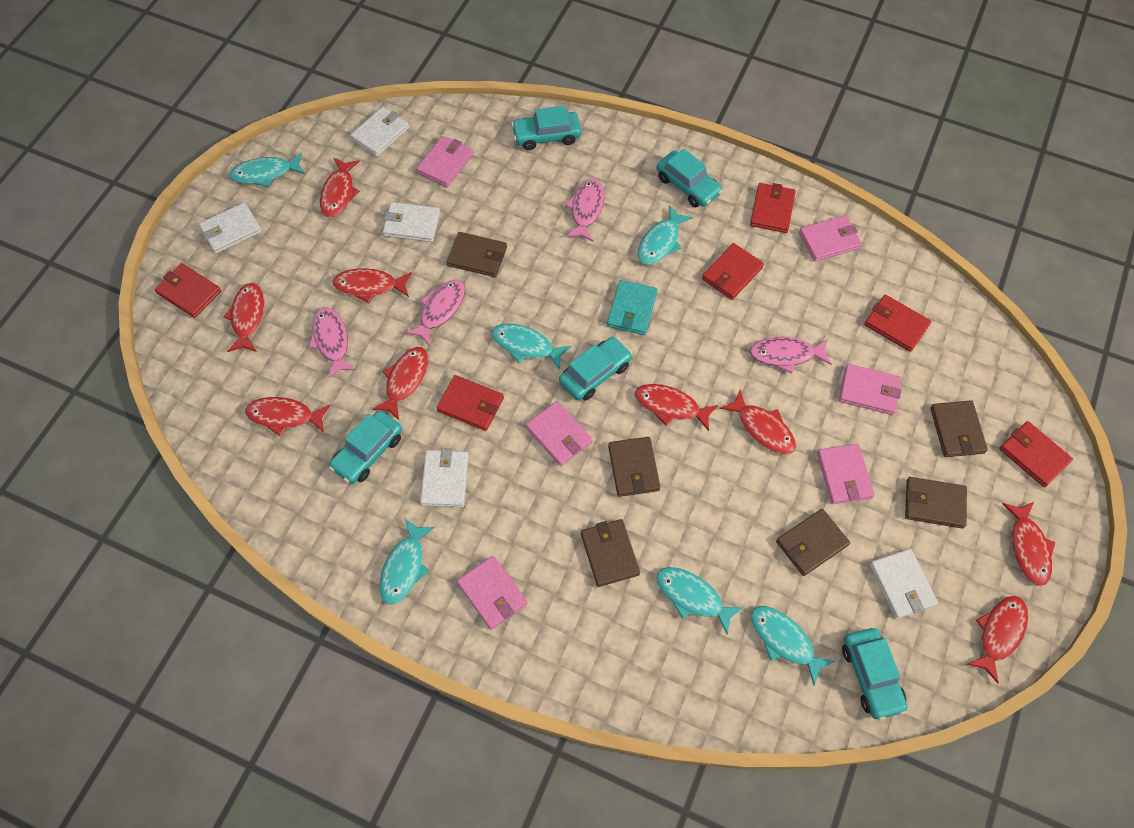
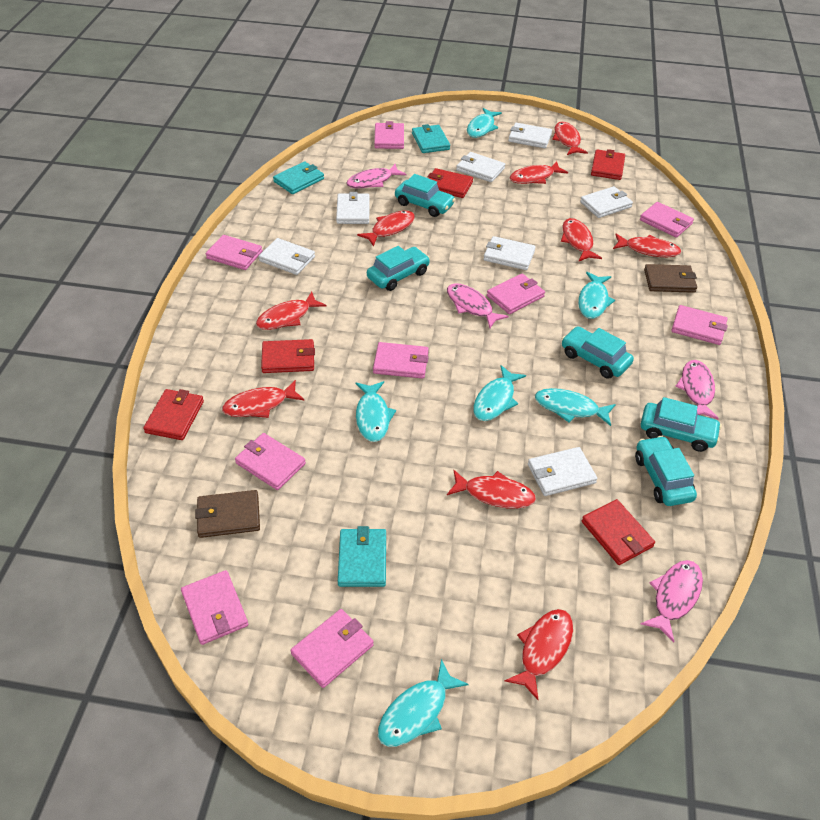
brown wallet: 6 -> 2
pink wallet: 6 -> 9
red wallet: 6 -> 5
turquoise wallet: 1 -> 3
white wallet: 5 -> 7

